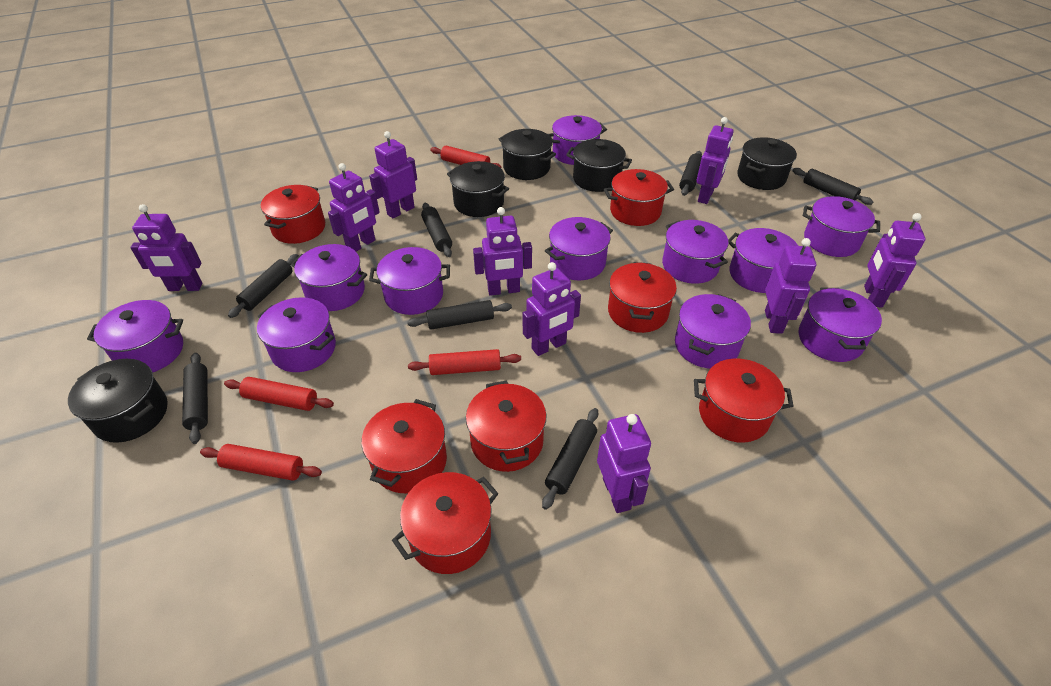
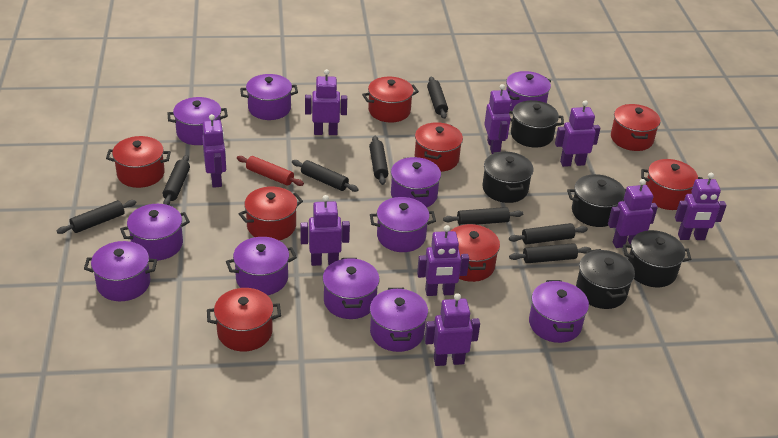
black rolling pin: 7 -> 8
red pot: 7 -> 8
red rolling pin: 4 -> 1

